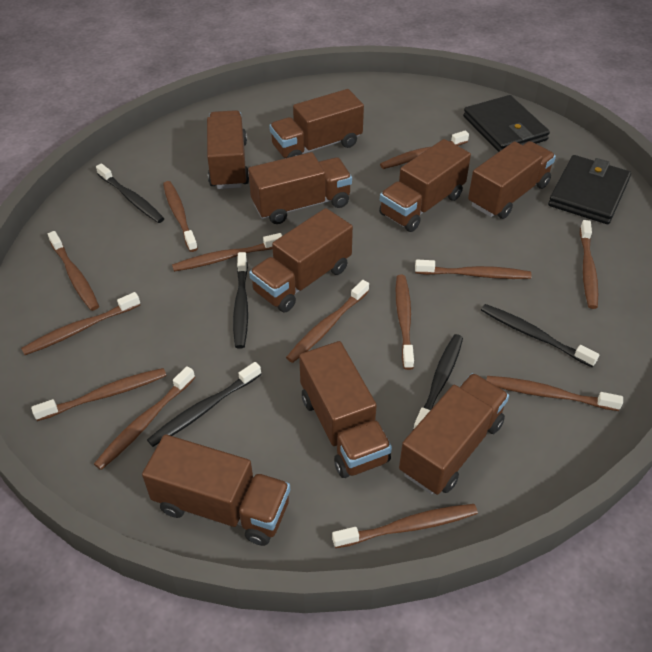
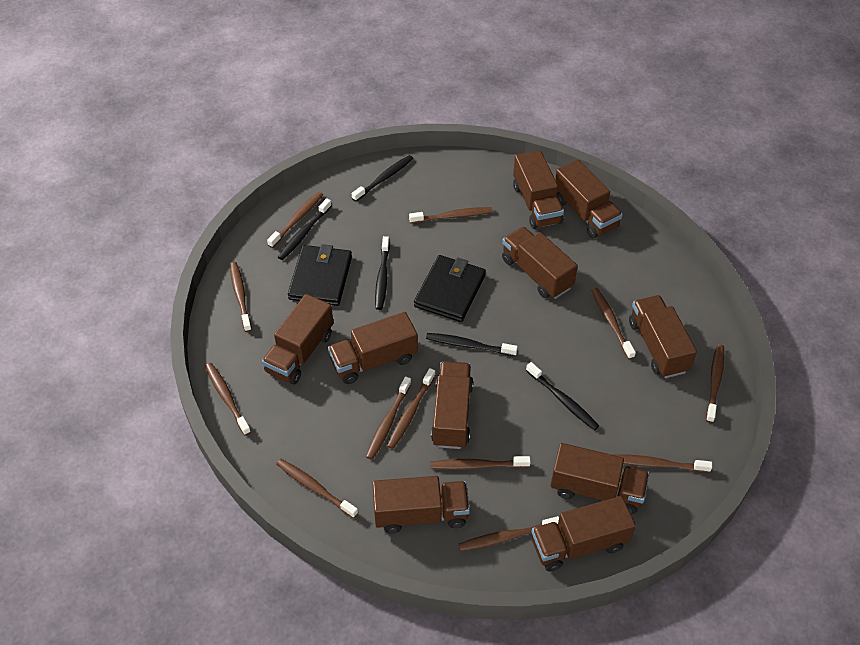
brown toothbrush: 13 -> 12
brown truck: 9 -> 10

